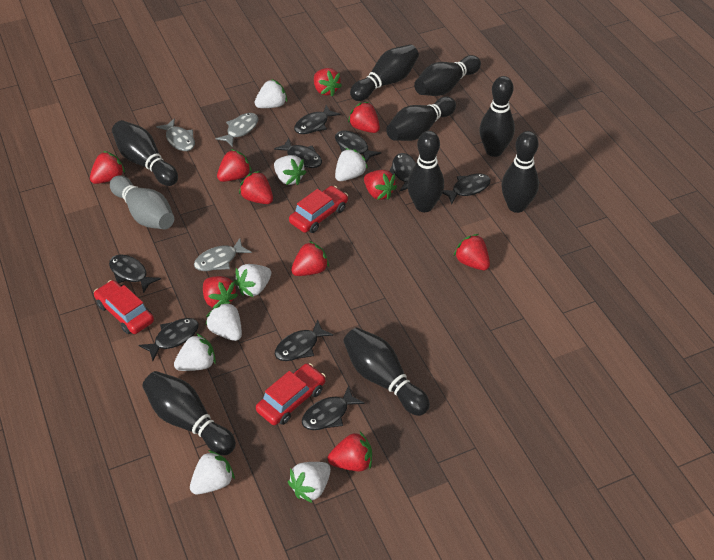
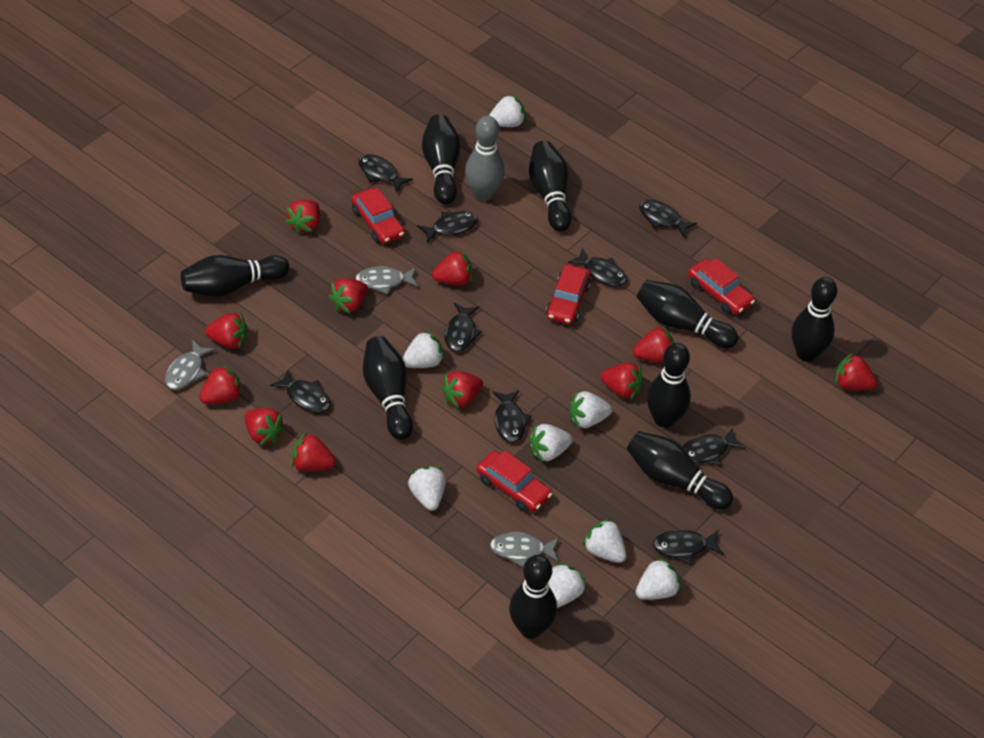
red car: 3 -> 4
red strawberry: 10 -> 11

